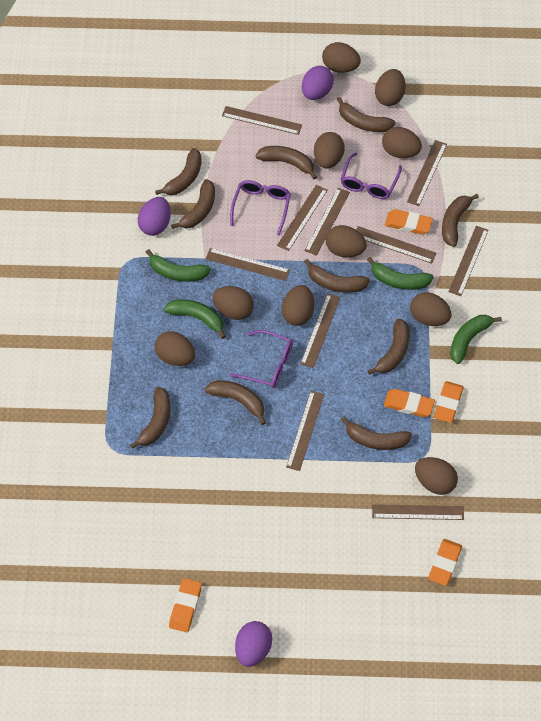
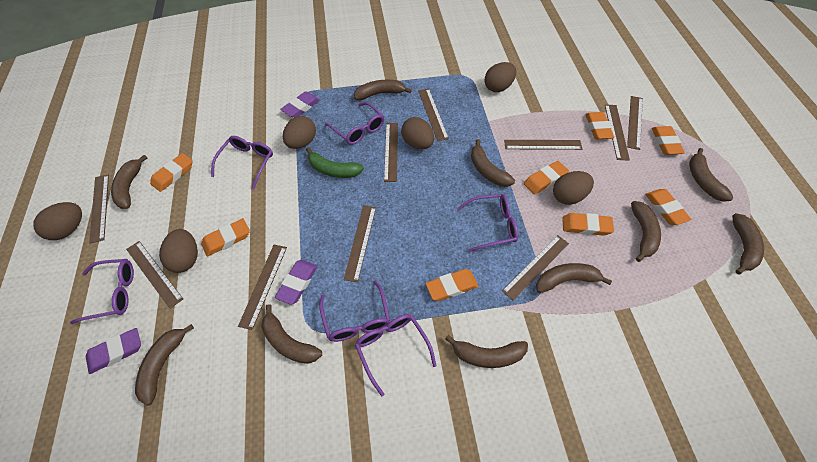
brown egg: 10 -> 6
green banana: 4 -> 1
orange eraser: 5 -> 8
purple egg: 3 -> 0
purple eraser: 0 -> 3
purple glasses: 3 -> 6

